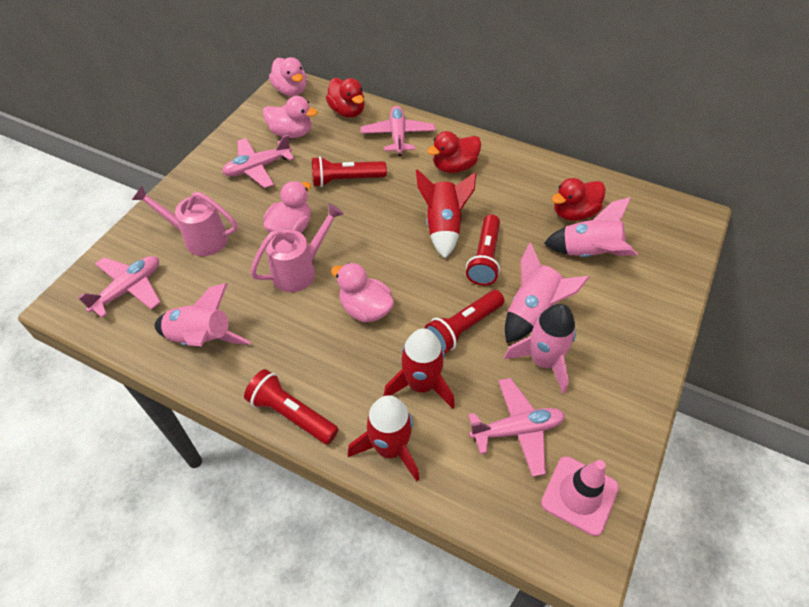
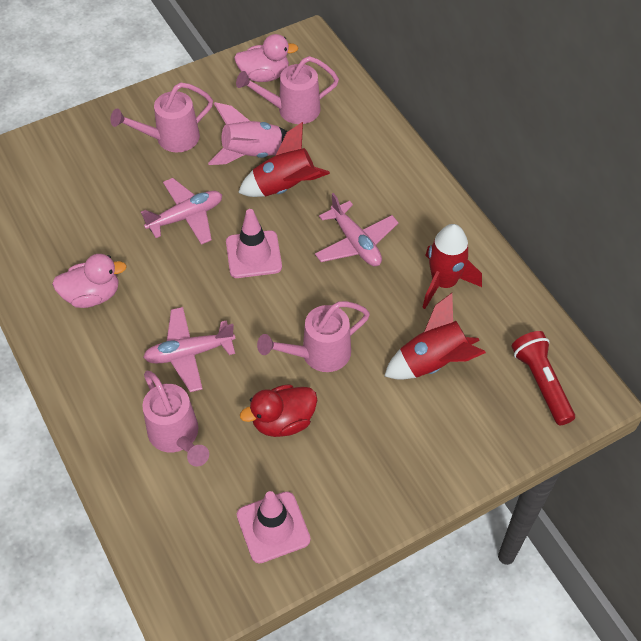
pink duck: 4 -> 2
pink plane: 4 -> 3
pink rocket: 4 -> 1
pink traffic cone: 1 -> 2
pink watering can: 2 -> 4
red duck: 3 -> 1
red flashlight: 4 -> 1

